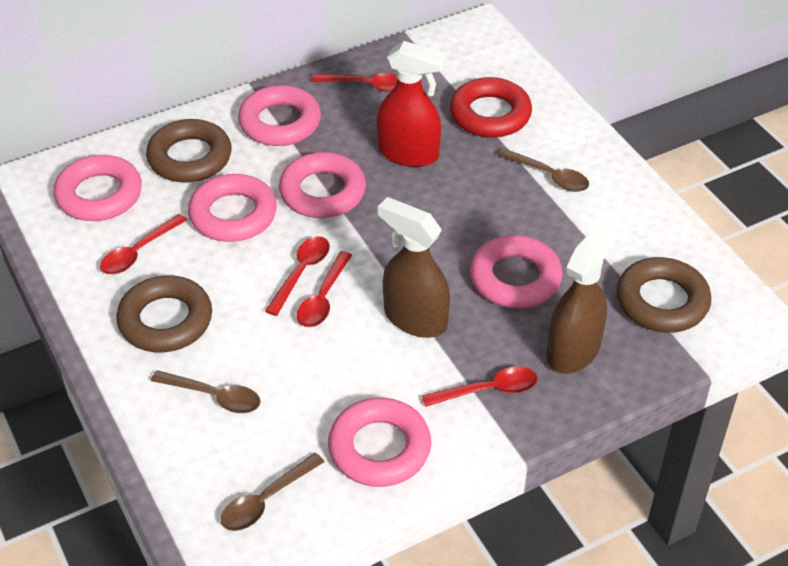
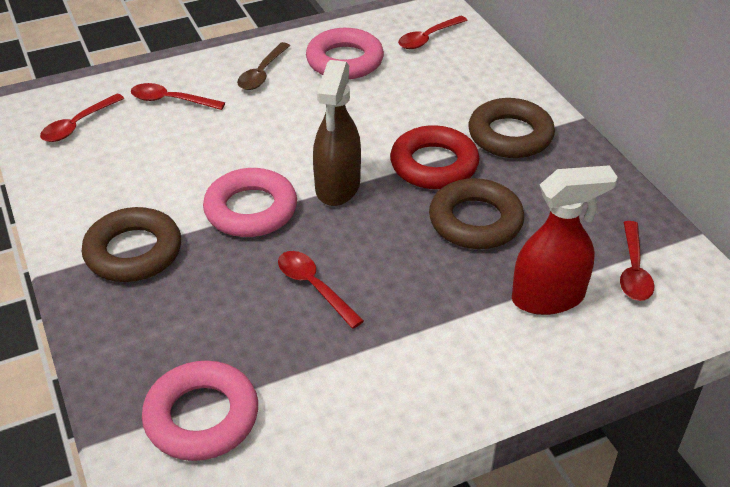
brown spoon: 3 -> 1
brown spray bottle: 2 -> 1
pink ring: 6 -> 3

